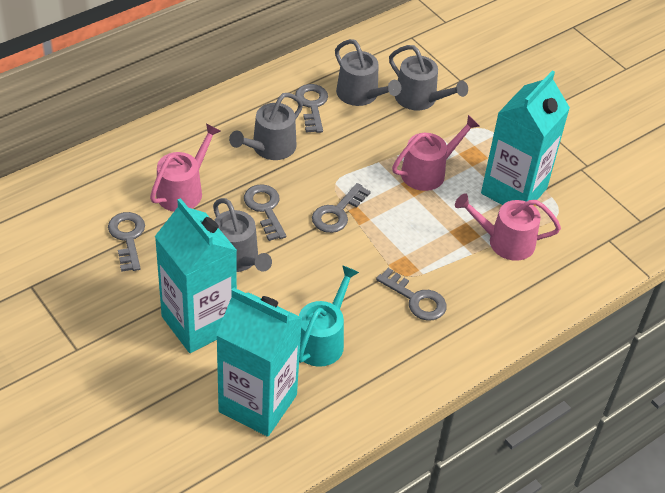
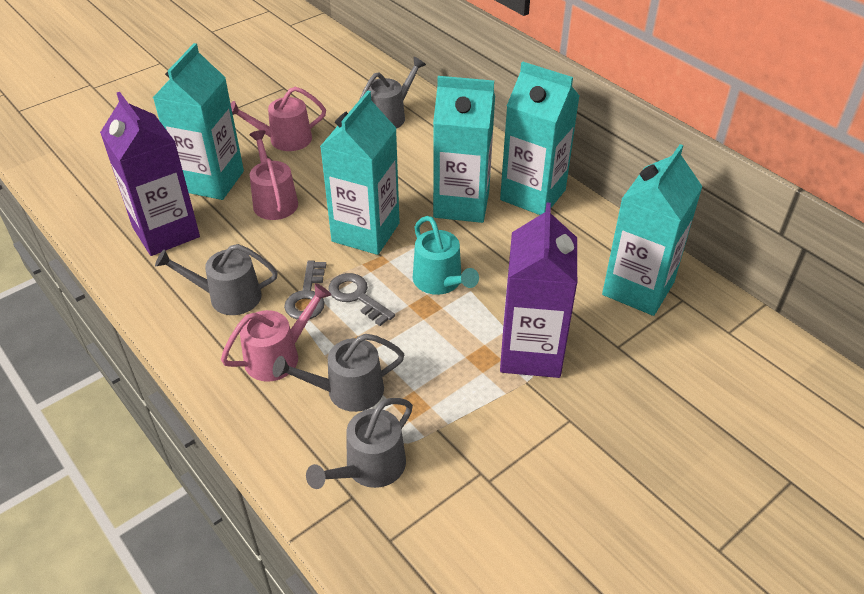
grey key: 5 -> 2
purple carton: 0 -> 2
turquoise carton: 3 -> 5

